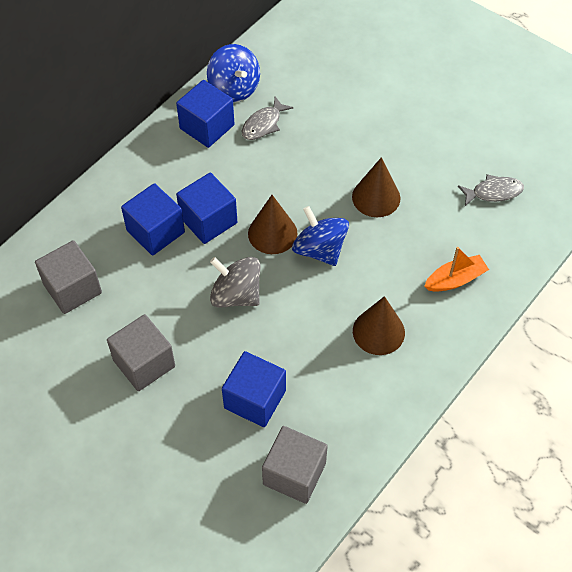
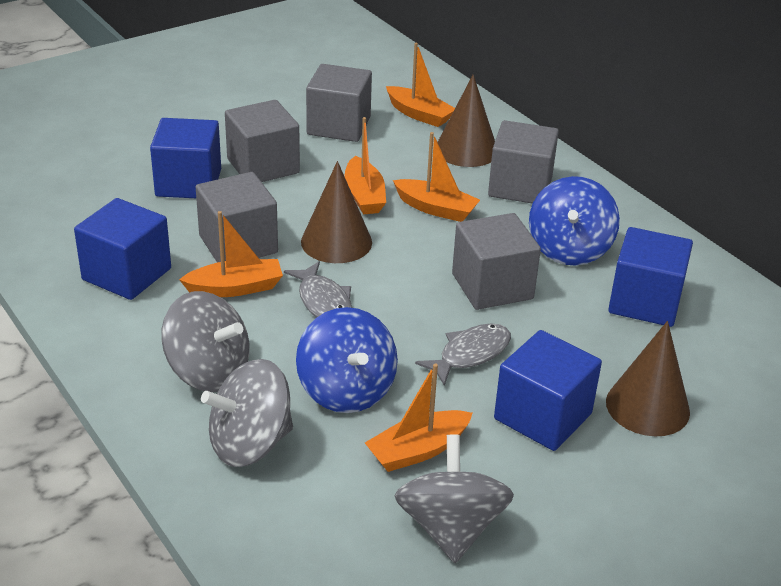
grey cube: 3 -> 5
grey spinning top: 1 -> 3
orange boat: 1 -> 5

